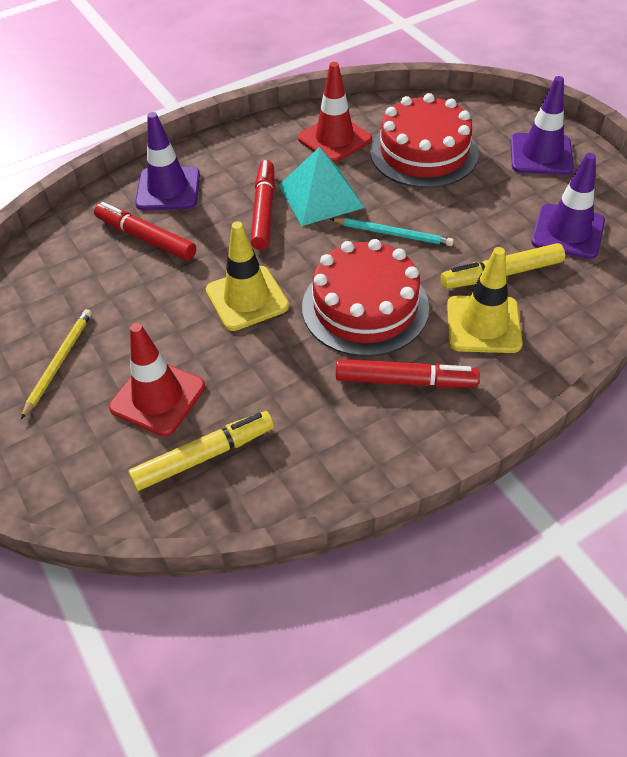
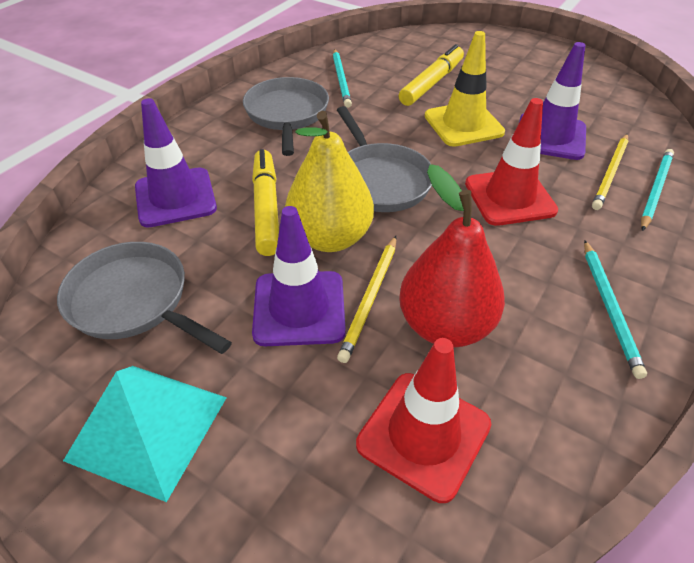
grey pan: 0 -> 3
red cake: 2 -> 0
red marker: 3 -> 0
red pear: 0 -> 1
turquoise pencil: 1 -> 3
yellow pear: 0 -> 1
yellow pencil: 1 -> 2
yellow traffic cone: 2 -> 1

